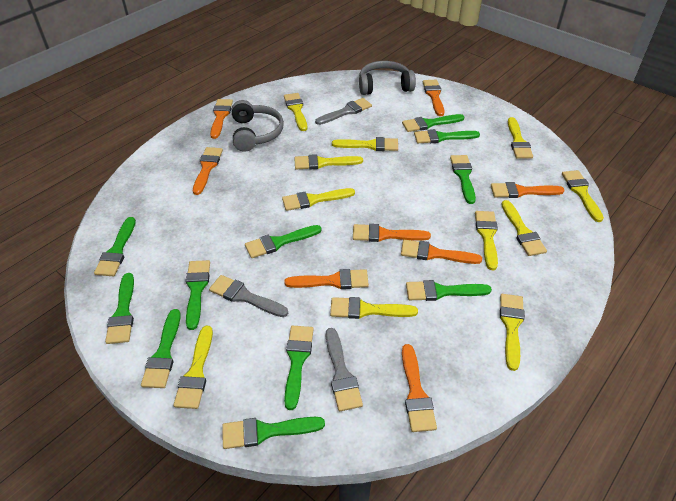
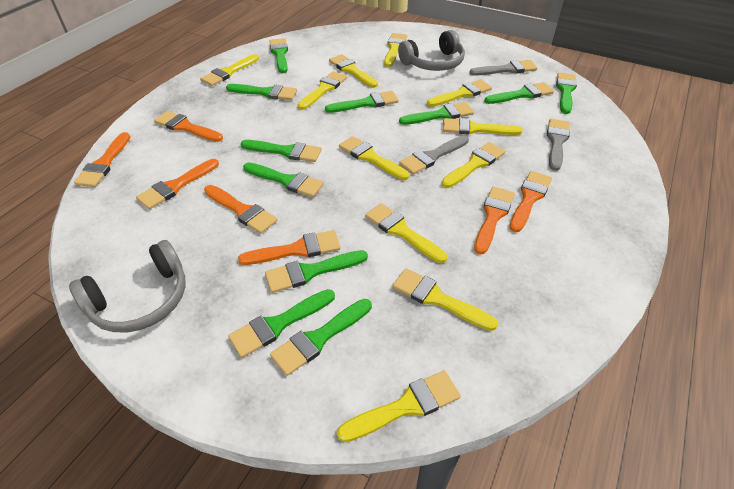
orange brush: 8 -> 7

